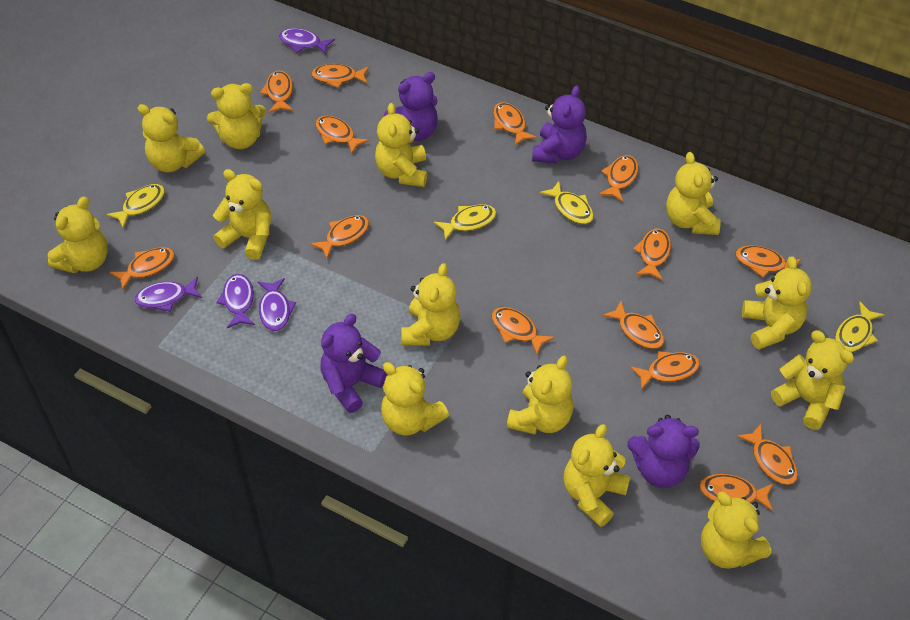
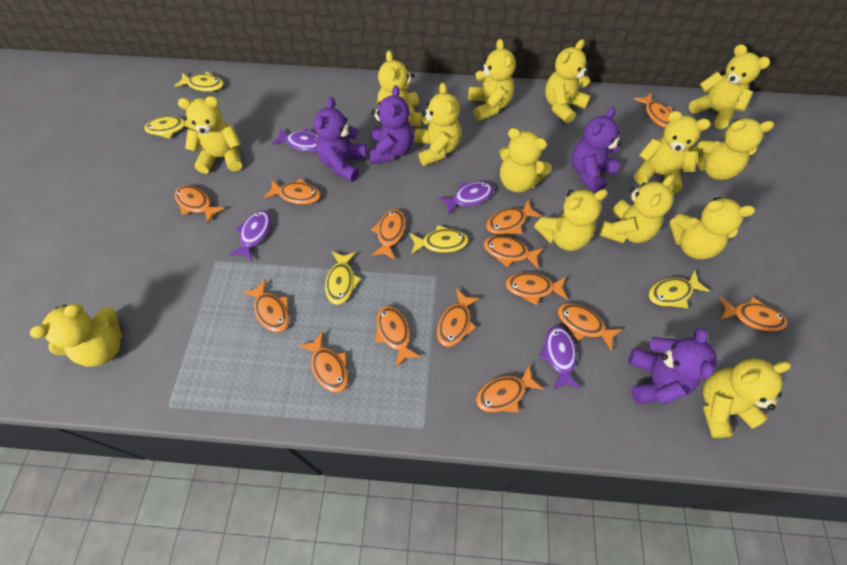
yellow fish: 4 -> 5
yellow teddy bear: 13 -> 14

